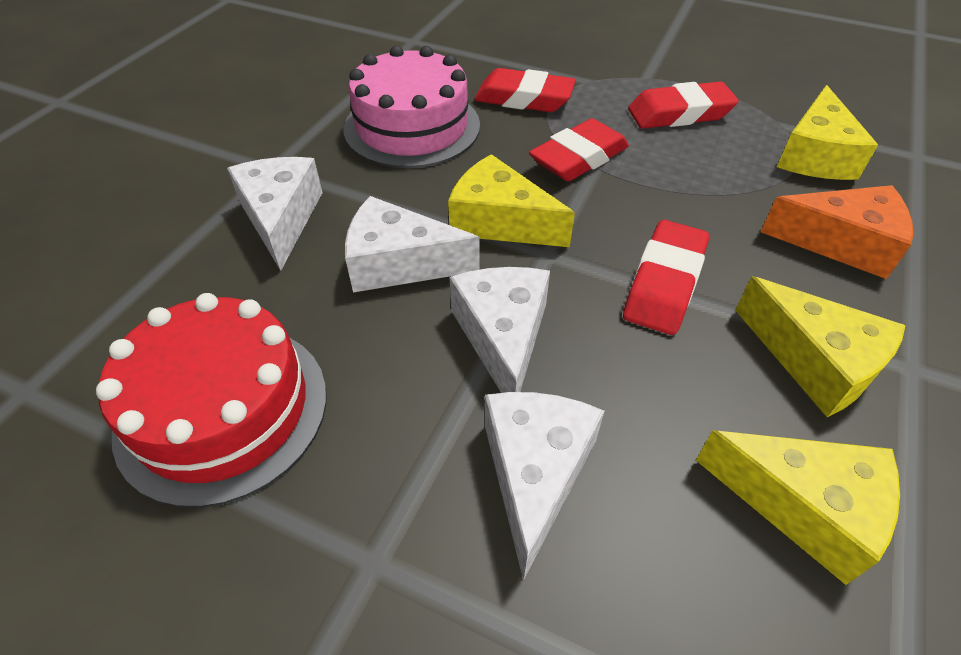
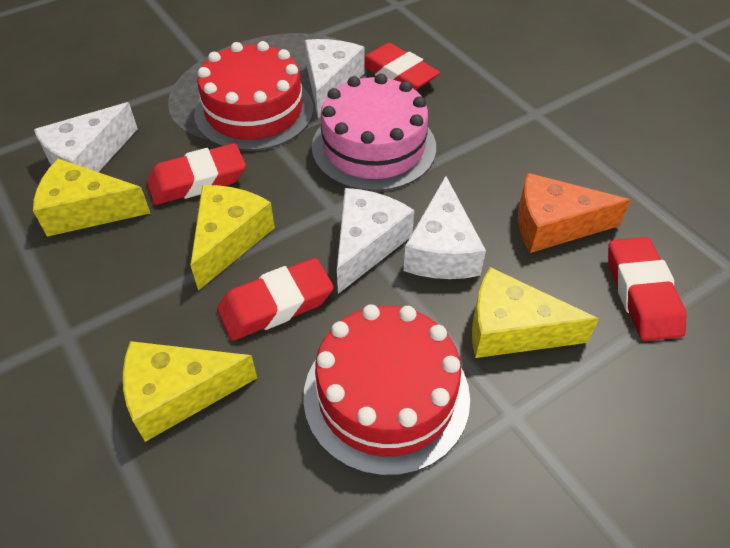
red cake: 1 -> 2

